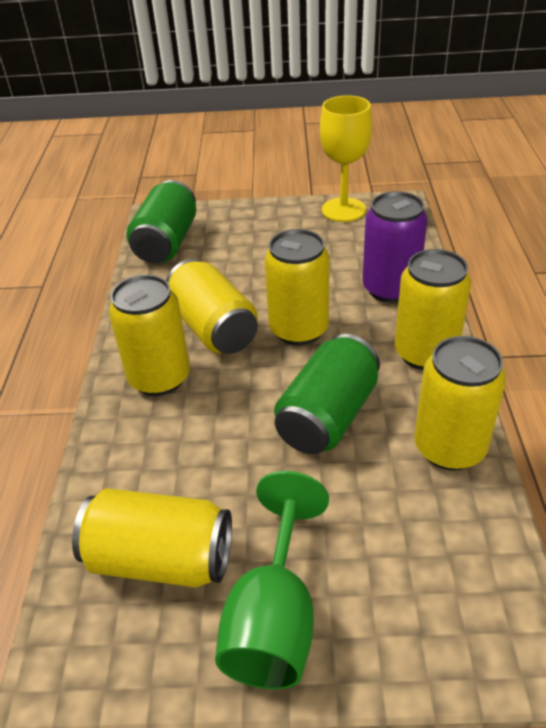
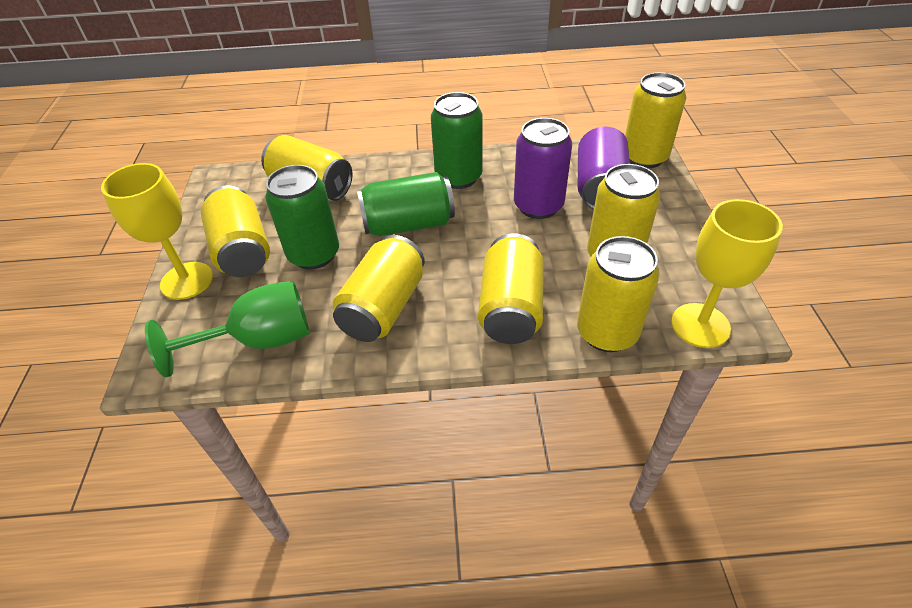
green can: 2 -> 3
purple can: 1 -> 2
yellow can: 6 -> 7
yellow goblet: 1 -> 2

